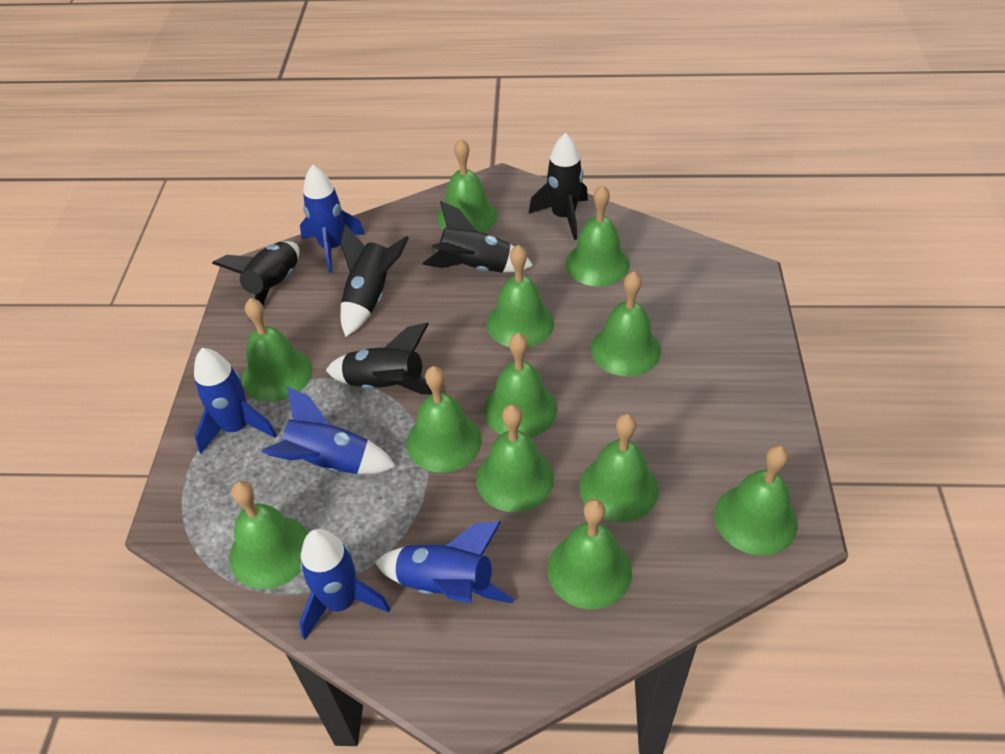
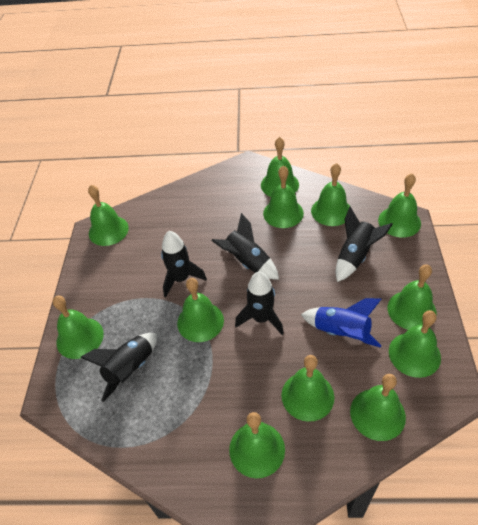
blue rocket: 5 -> 1

